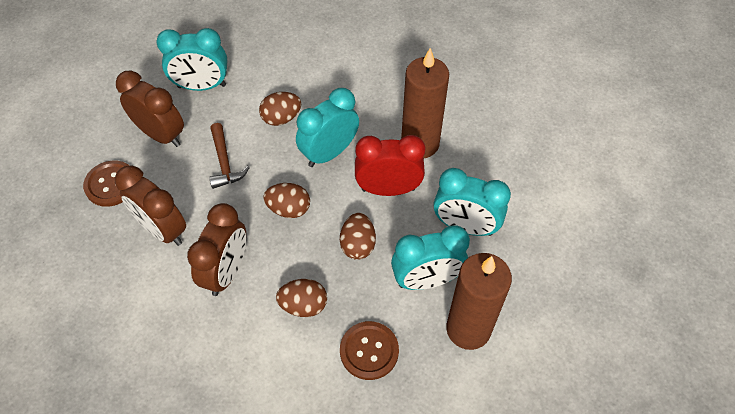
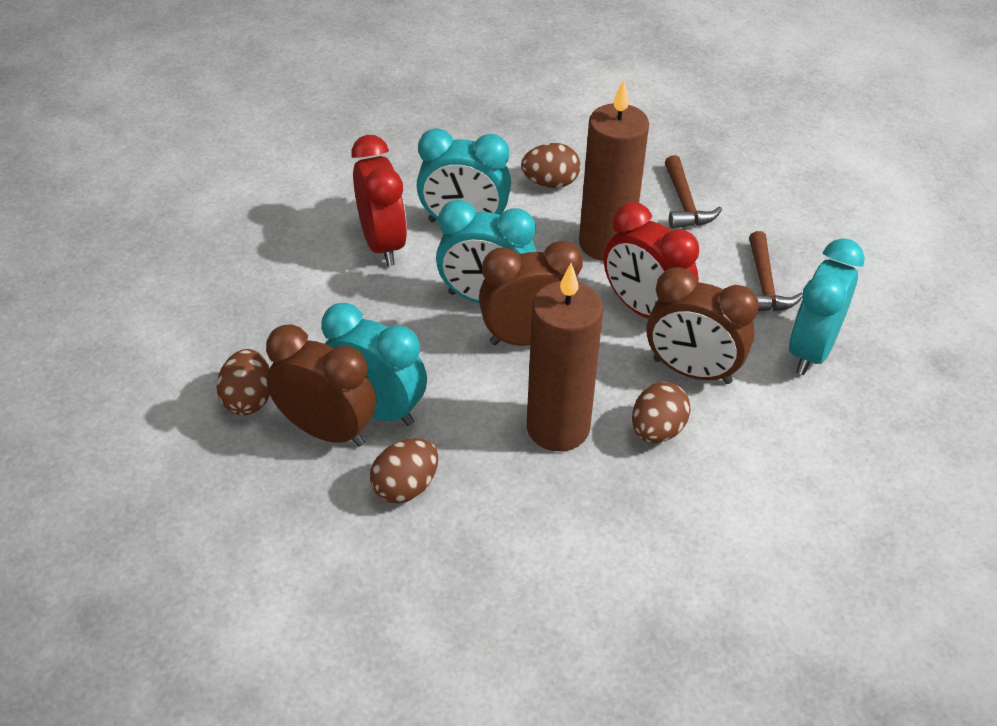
brown button: 2 -> 0
brown hammer: 1 -> 2
red clock: 1 -> 2

